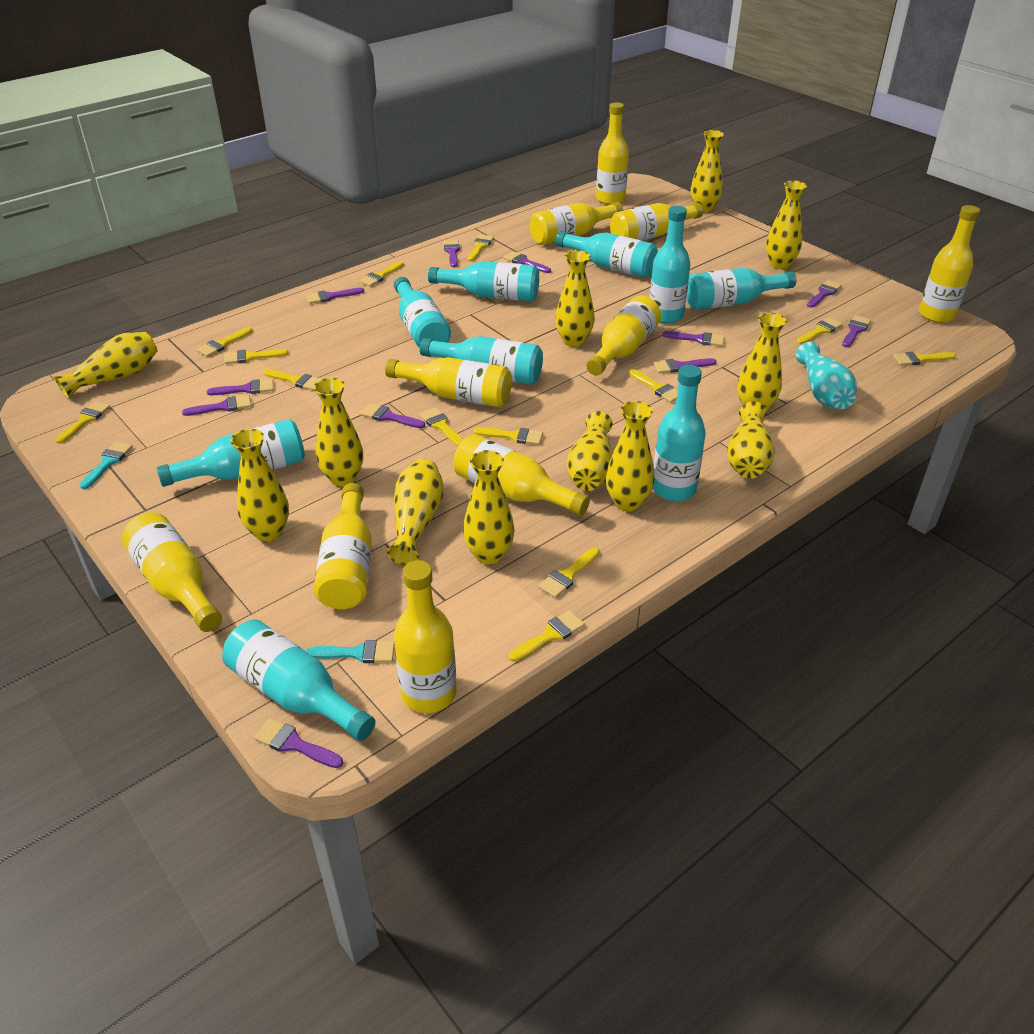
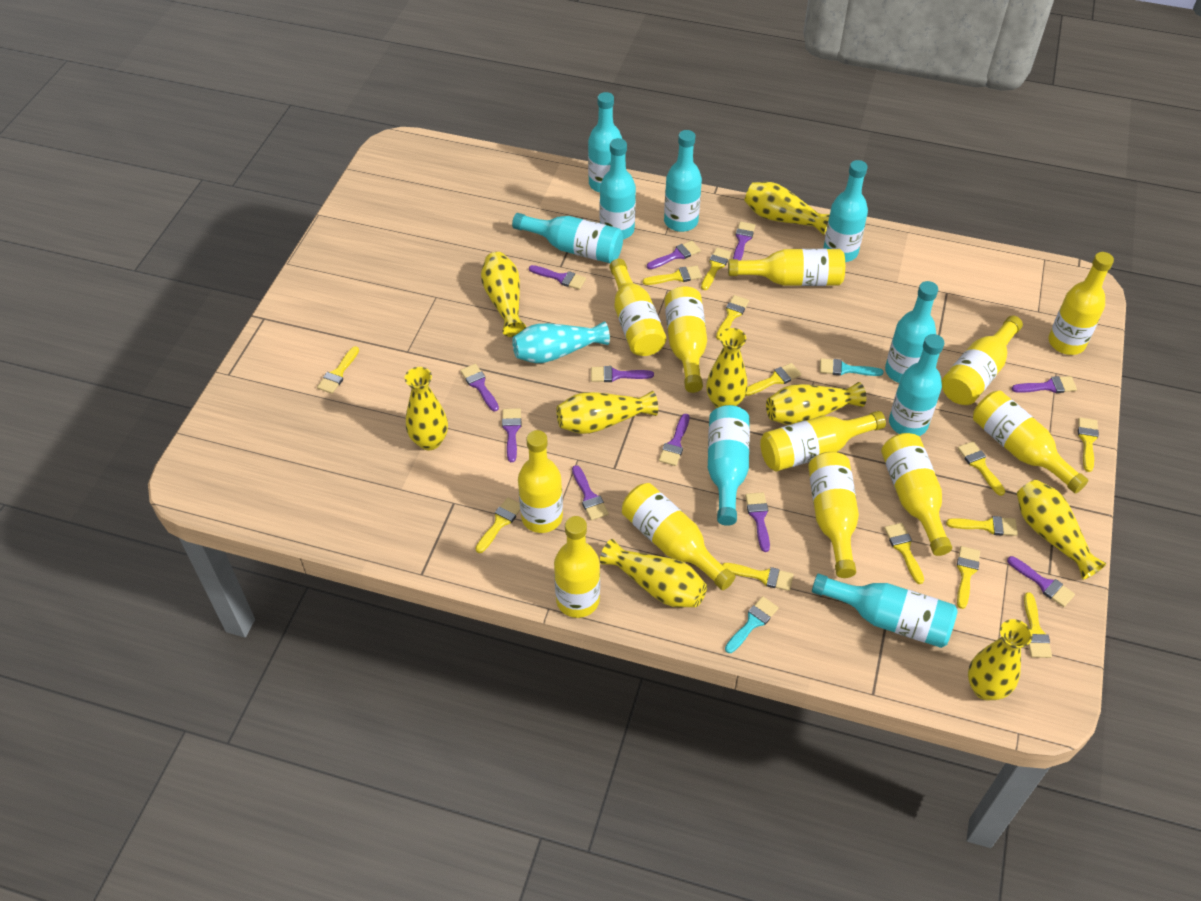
yellow bottle: 10 -> 12
yellow vase: 12 -> 9

